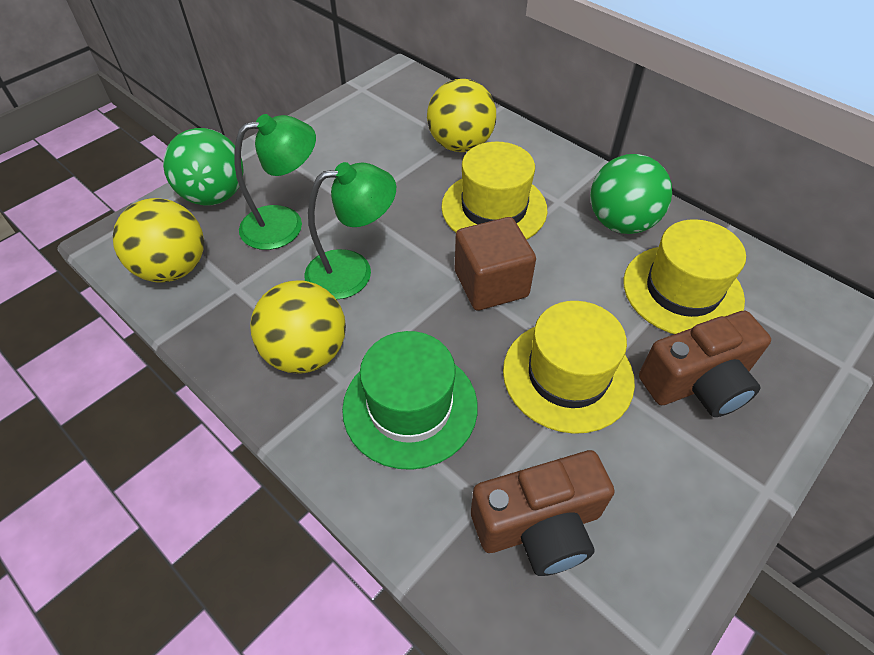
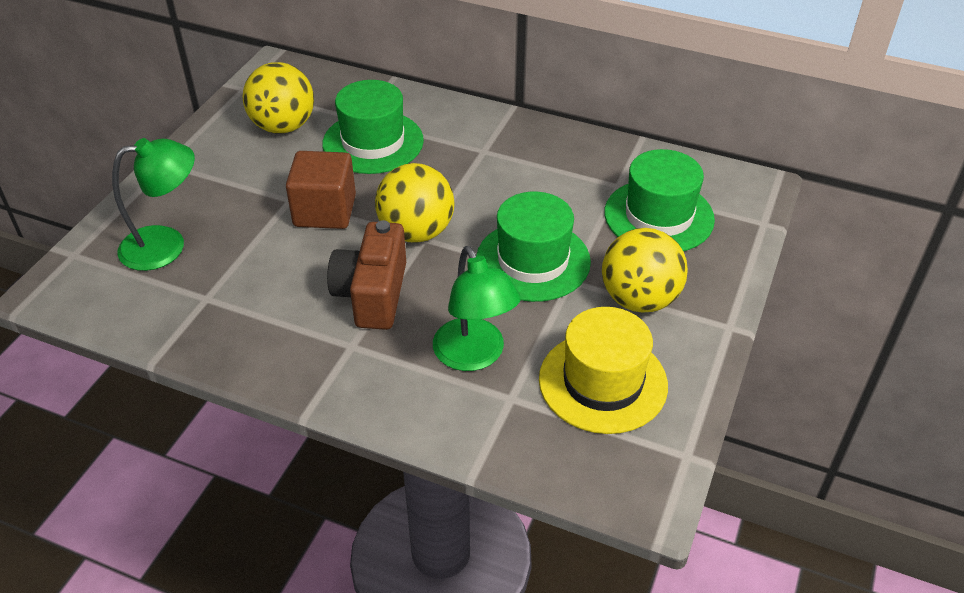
brown camera: 2 -> 1
green ball: 2 -> 0
green hat: 1 -> 3
yellow hat: 3 -> 1

